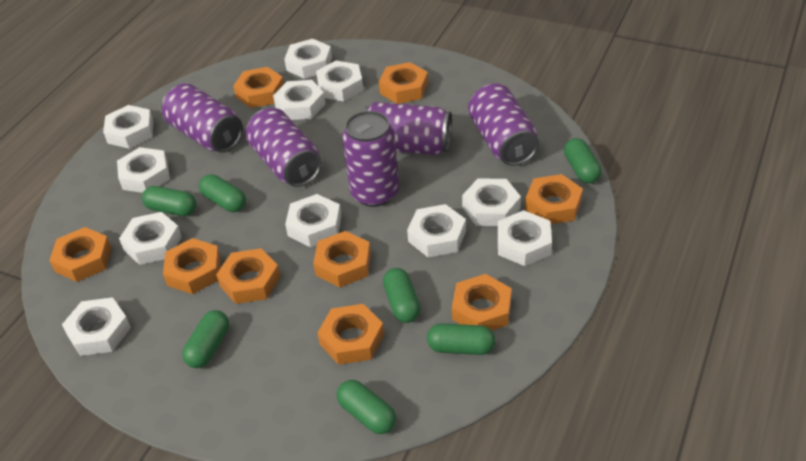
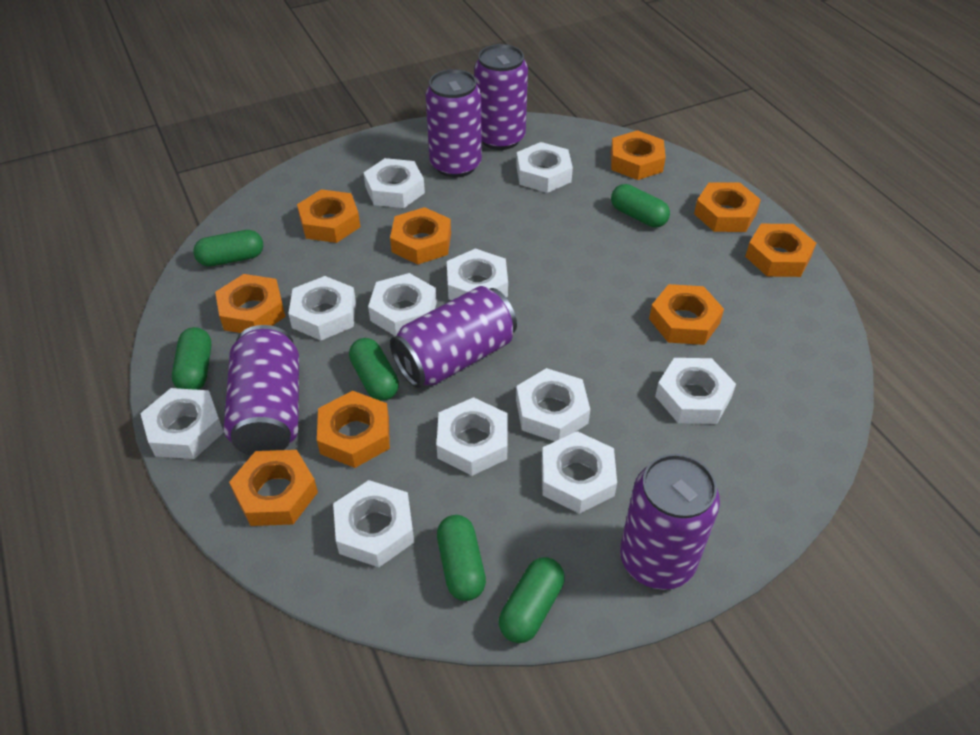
green capsule: 7 -> 6

